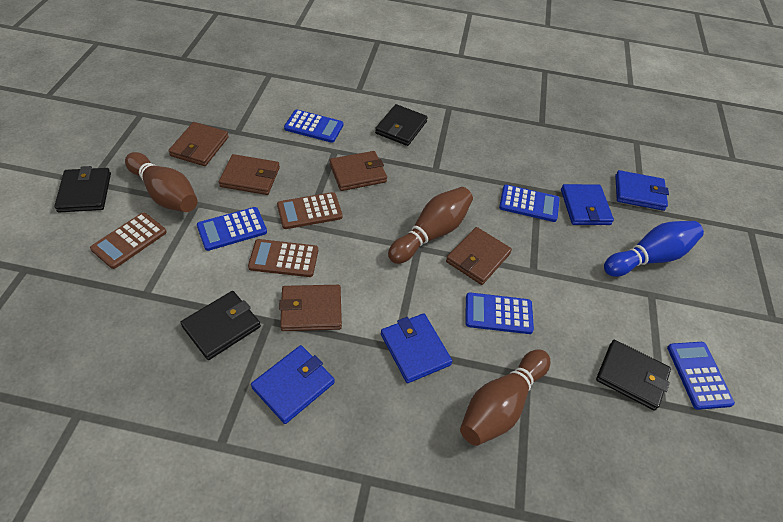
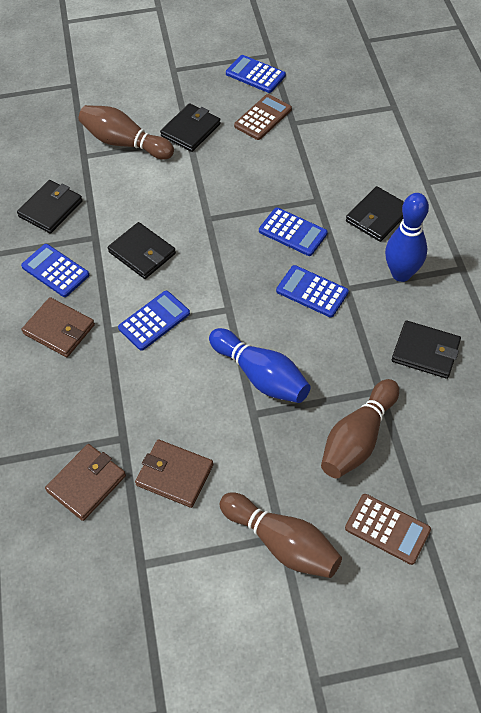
black wallet: 4 -> 5
blue bowling pin: 1 -> 2
blue wallet: 4 -> 0
brown calculator: 3 -> 2
brown wallet: 5 -> 3

